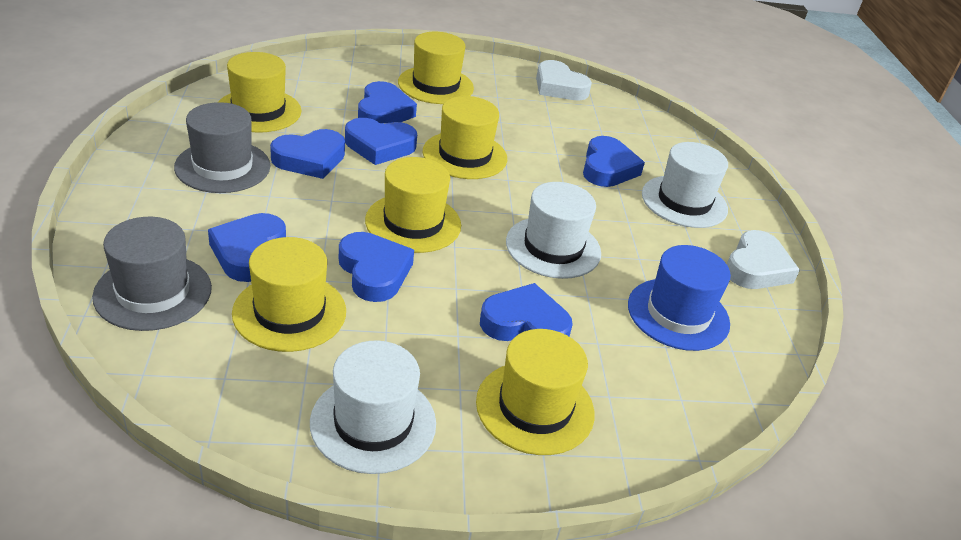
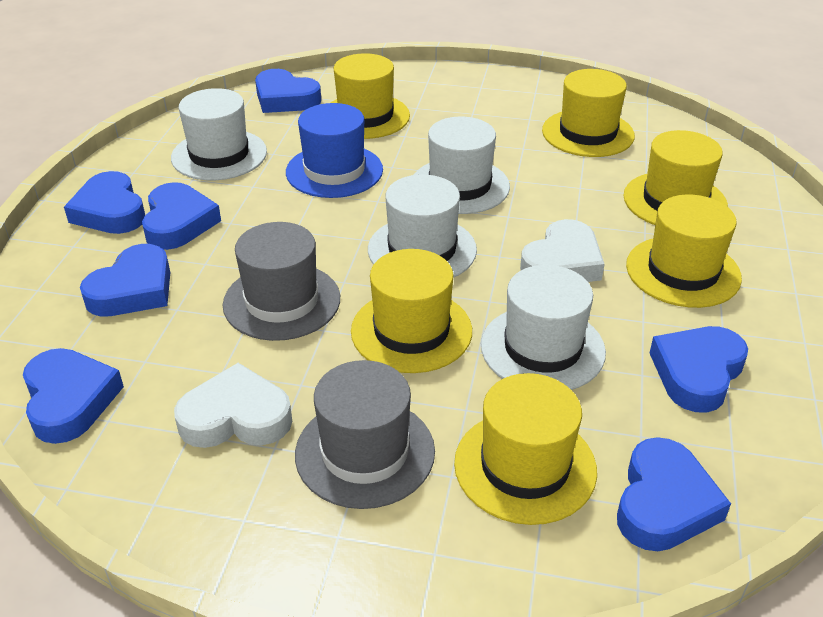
white hat: 3 -> 4

